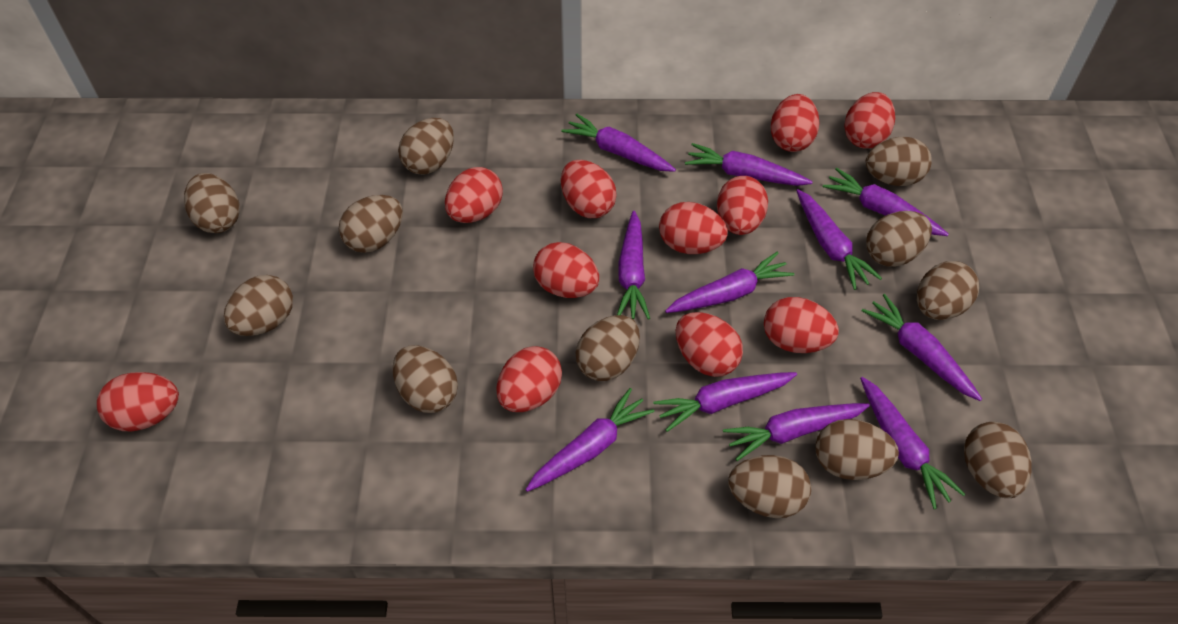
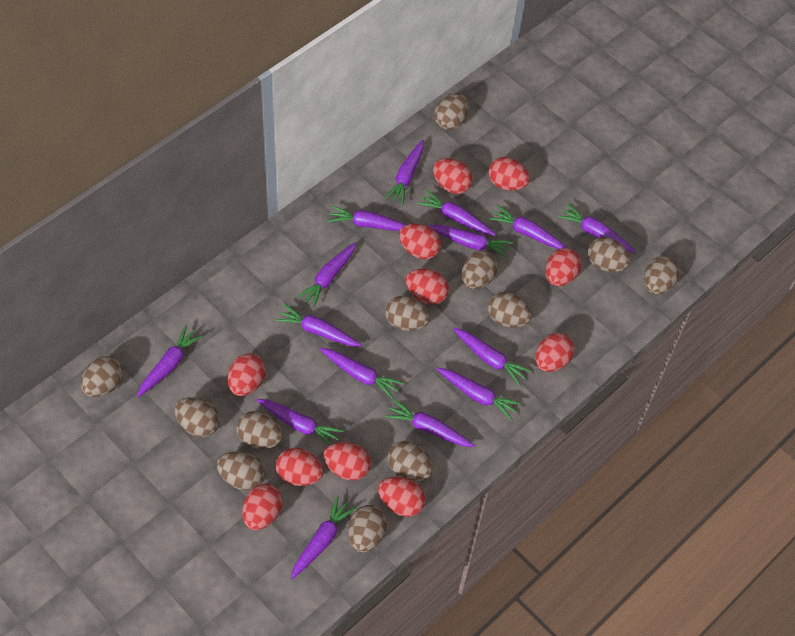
purple carrot: 11 -> 15

